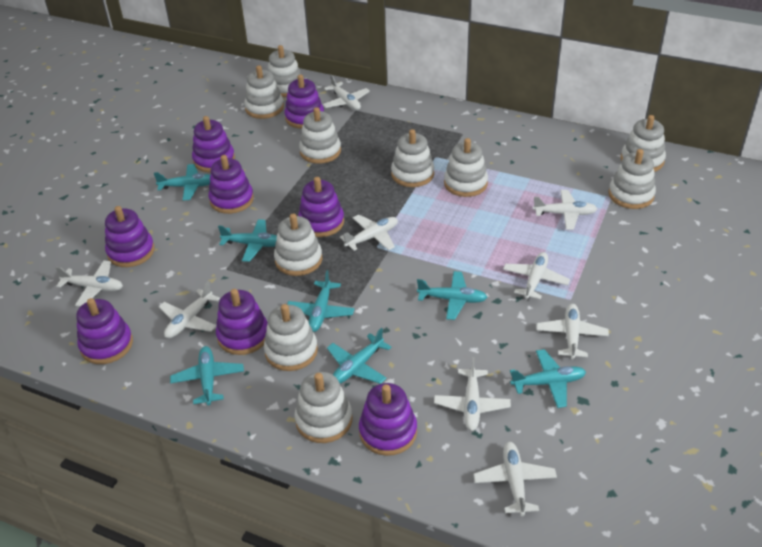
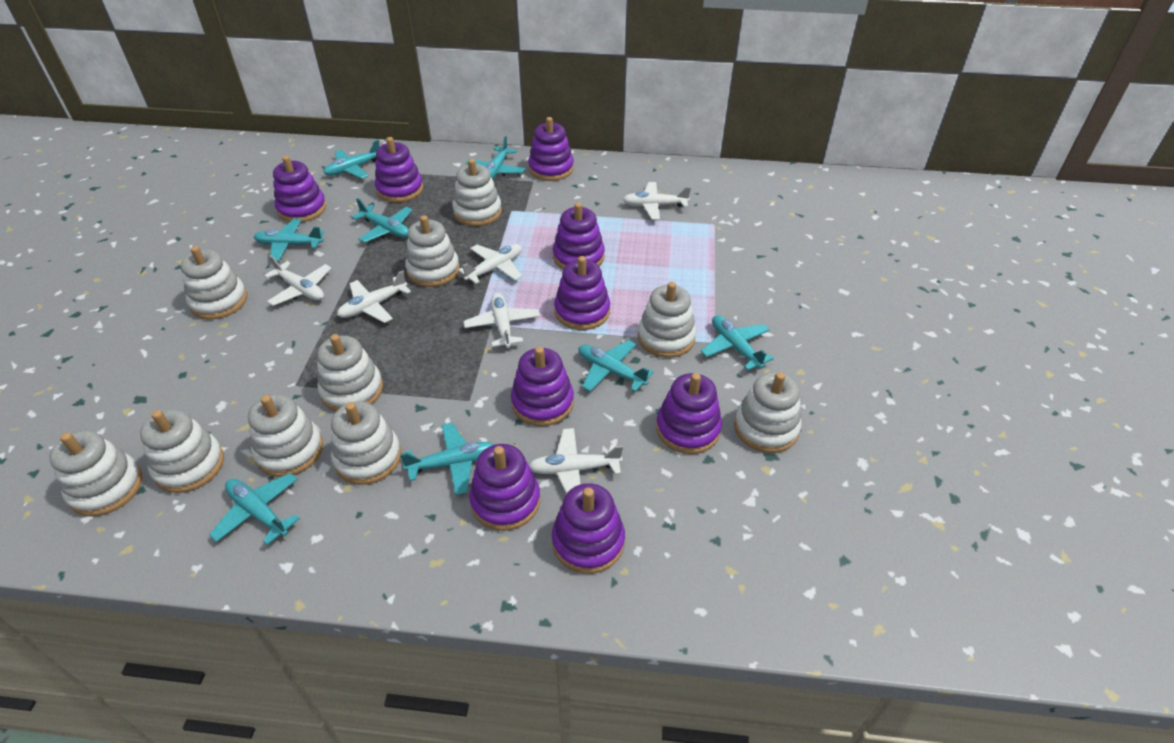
purple stacking toy: 8 -> 9
turquoise plane: 7 -> 8
white plane: 9 -> 6

